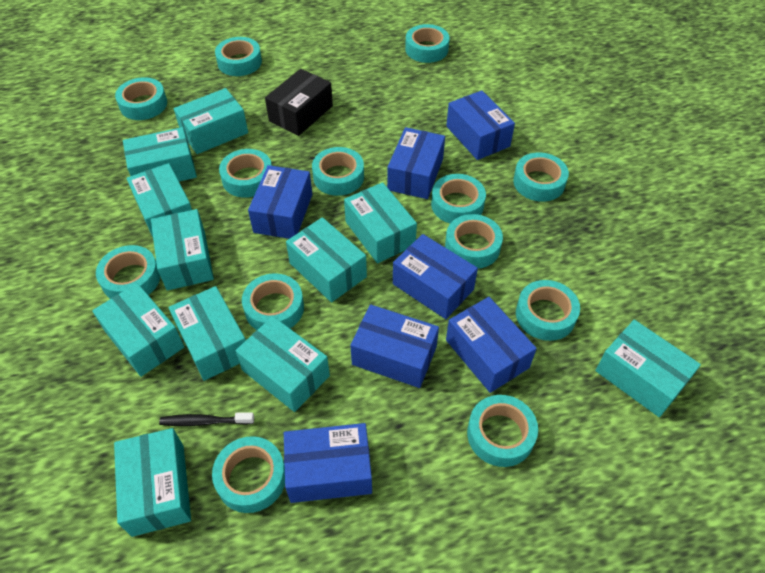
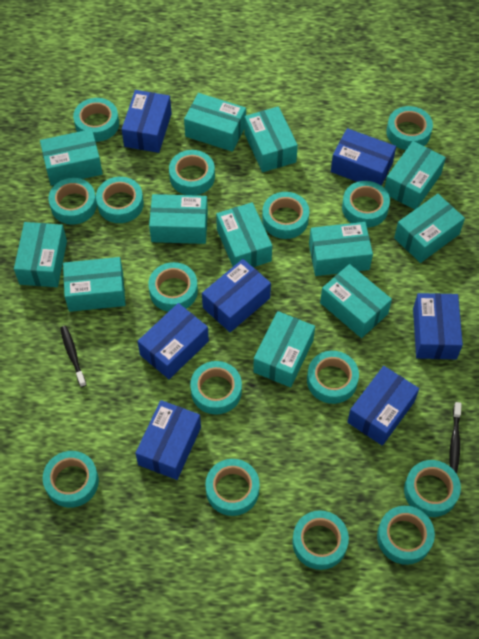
black box: 1 -> 0
black toothbrush: 1 -> 2
turquoise box: 11 -> 12
turquoise tape: 13 -> 15

